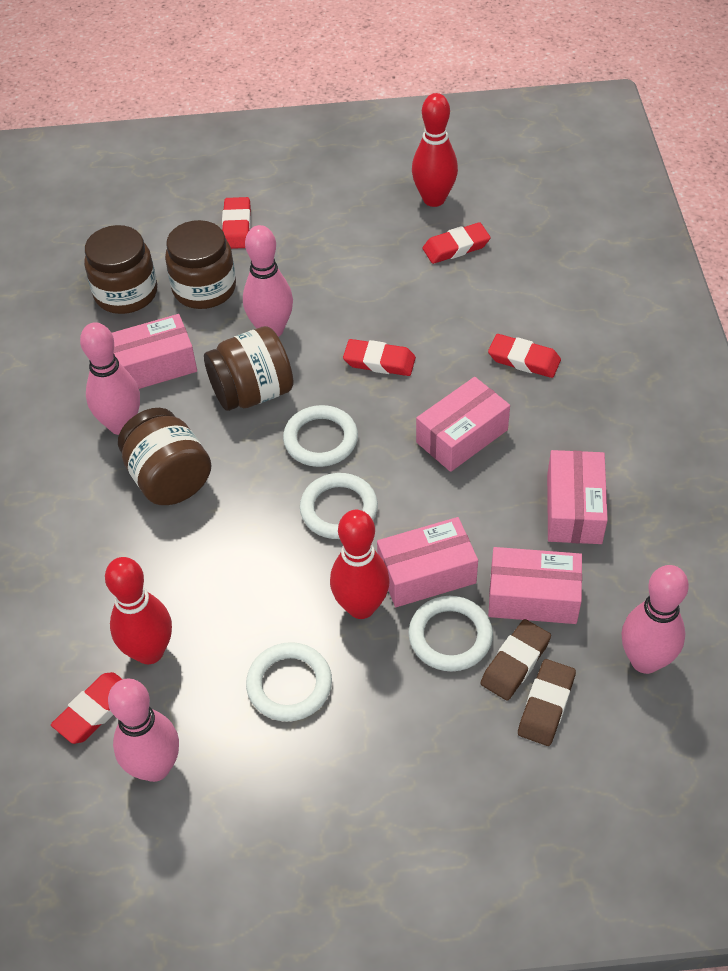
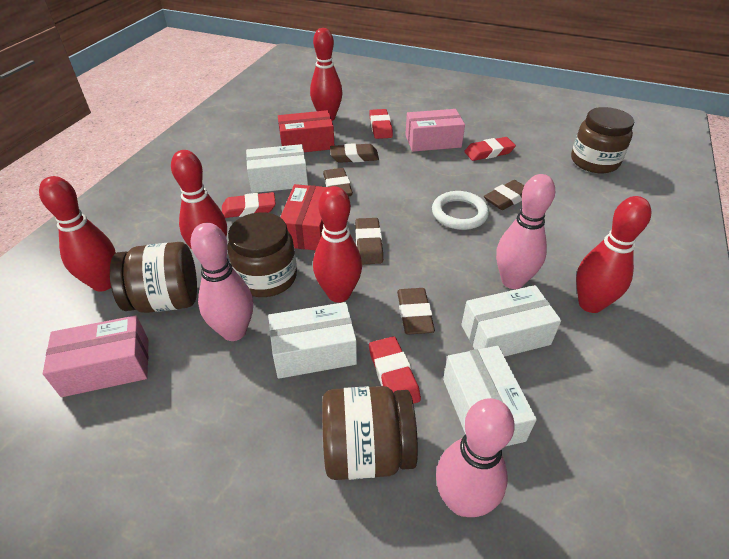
brown eraser: 2 -> 5
pink bowling pin: 4 -> 3
pink box: 5 -> 2
red bowling pin: 3 -> 5
red box: 0 -> 2
red eraser: 5 -> 4
white box: 0 -> 4
white ring: 4 -> 1

